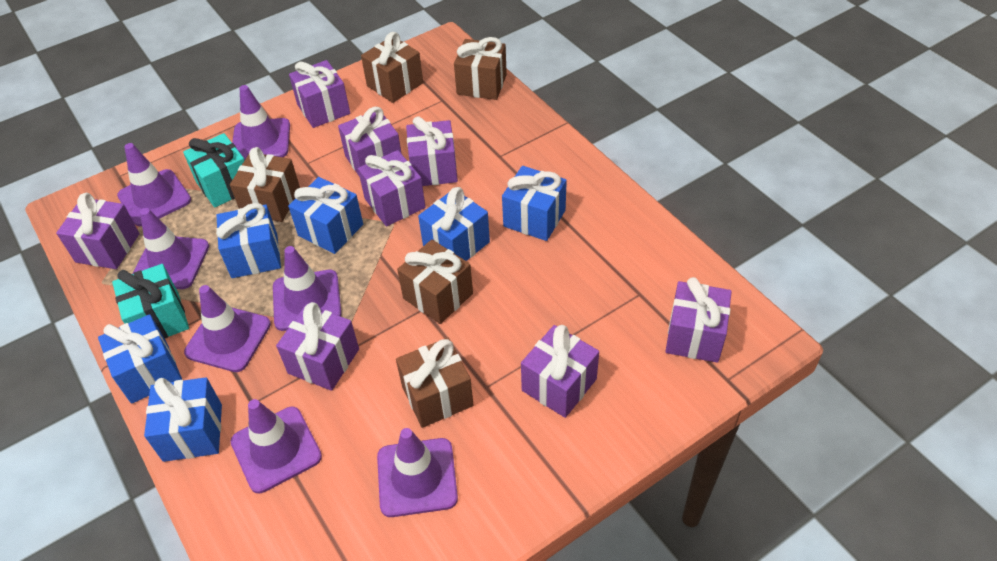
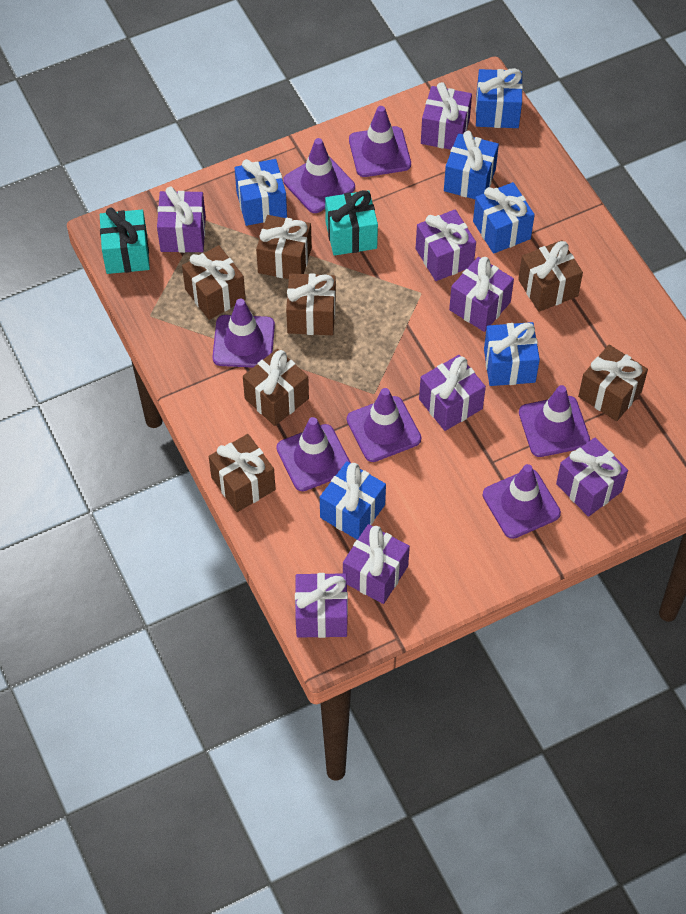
brown gift: 5 -> 7

